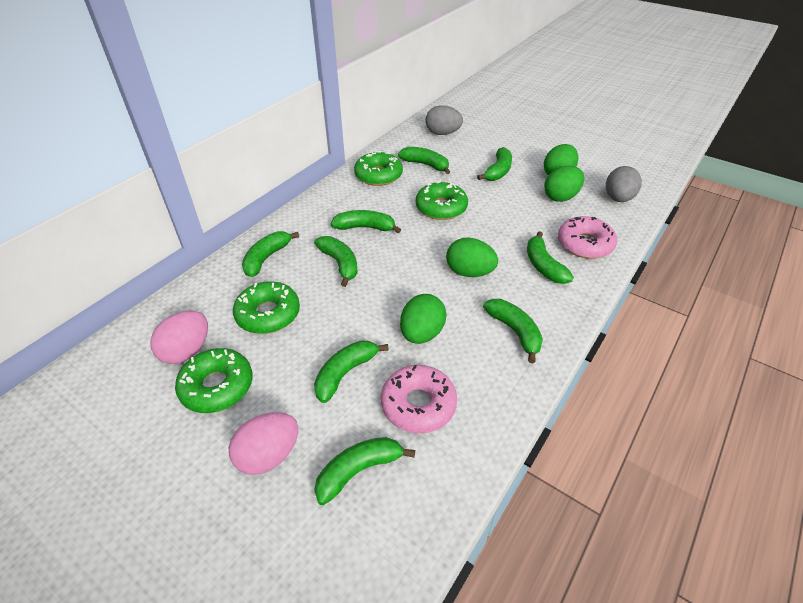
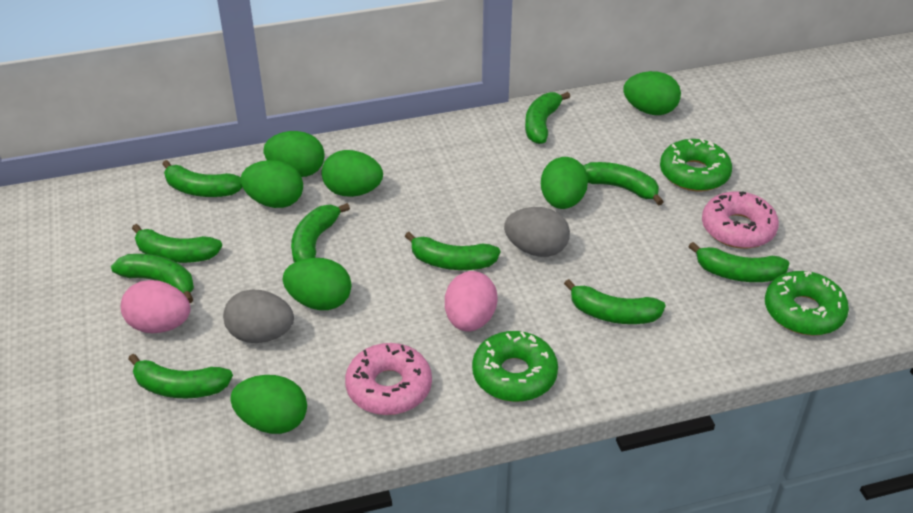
green banana: 9 -> 10
green donut: 4 -> 3
green egg: 4 -> 7

